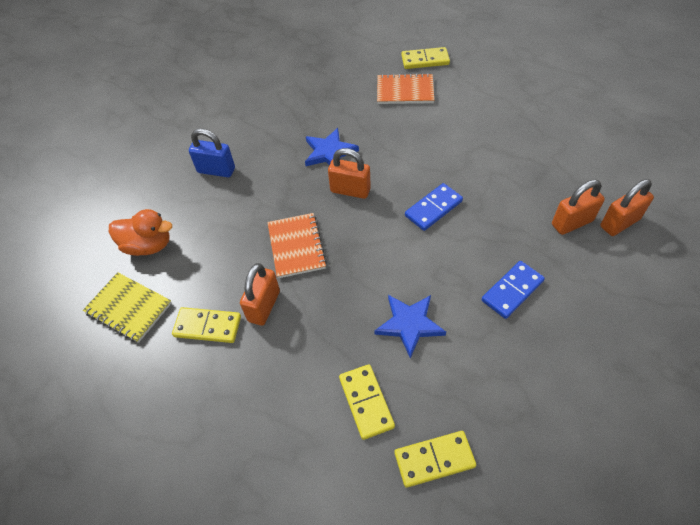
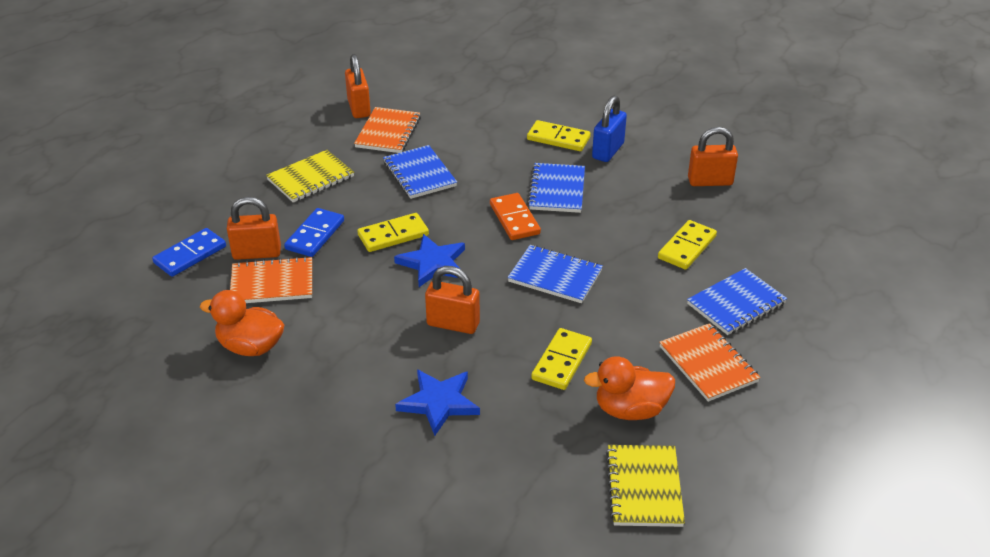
blue notebook: 0 -> 4
orange domino: 0 -> 1
orange duck: 1 -> 2
orange notebook: 2 -> 3
yellow notebook: 1 -> 2

